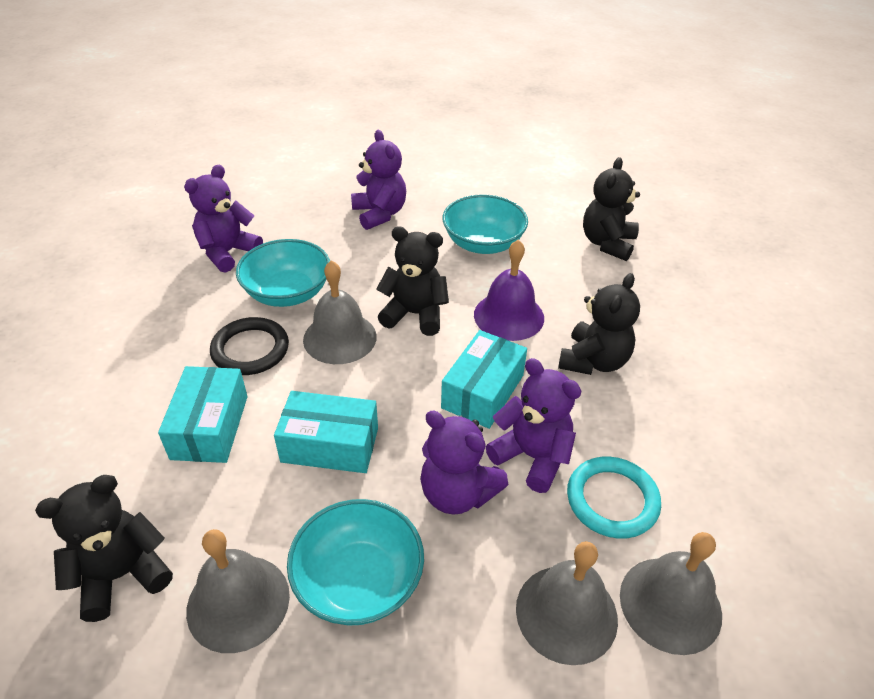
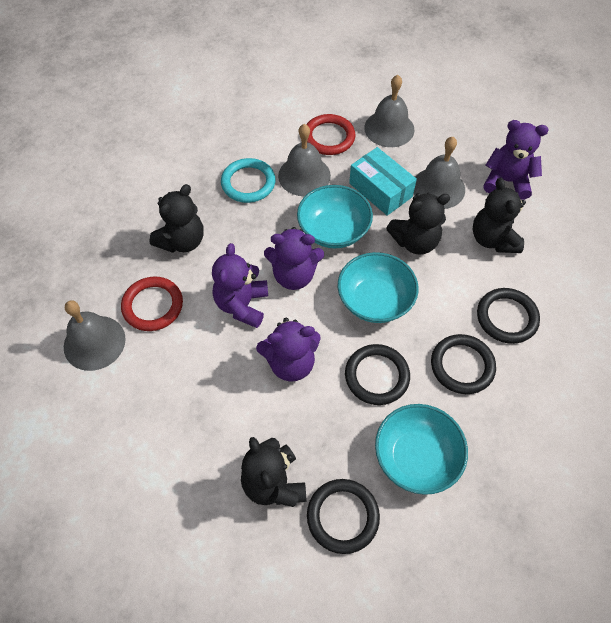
black ring: 1 -> 4
purple bell: 1 -> 0
red ring: 0 -> 2
turquoise box: 3 -> 1

